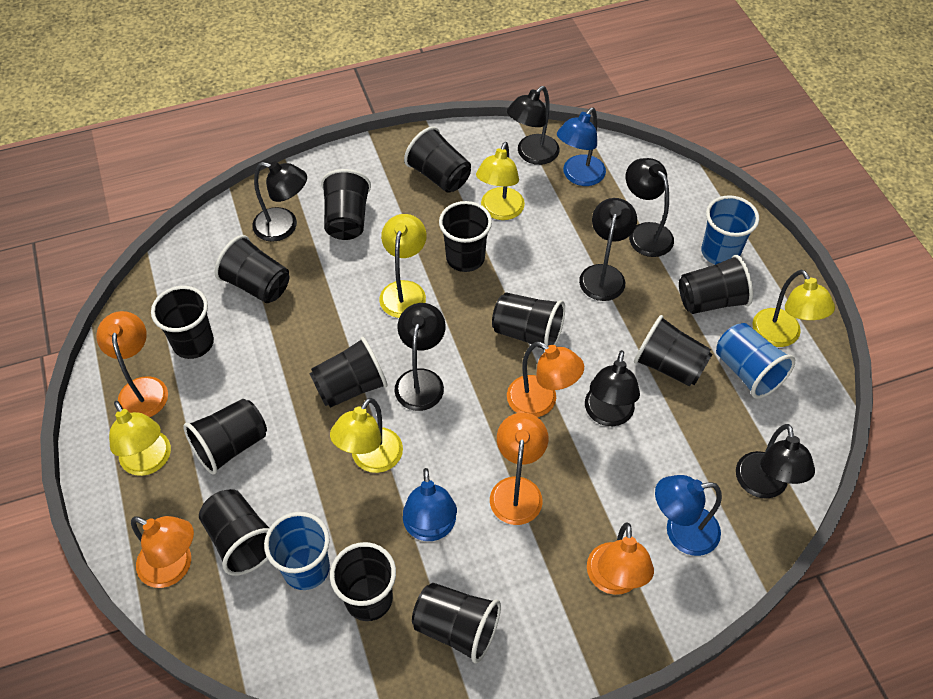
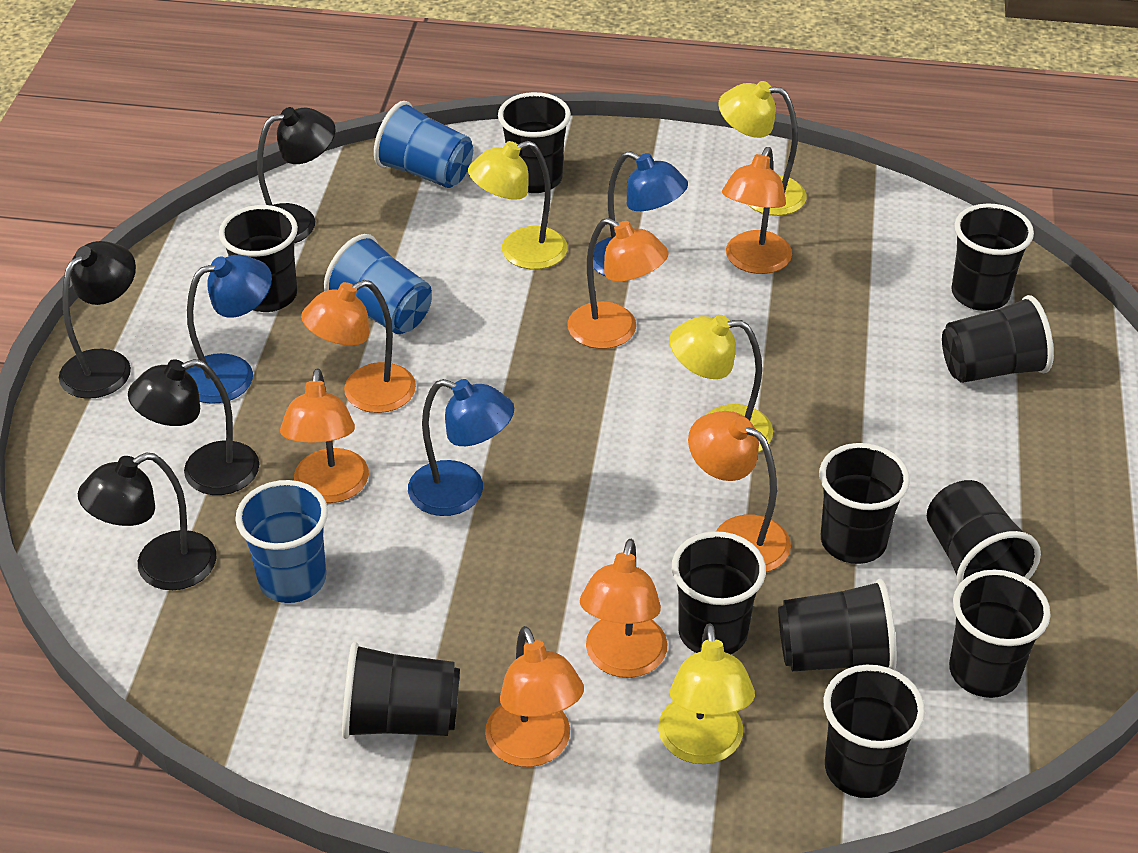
black cup: 13 -> 11
black lamp: 7 -> 4
orange lamp: 5 -> 7
yellow lamp: 5 -> 4

